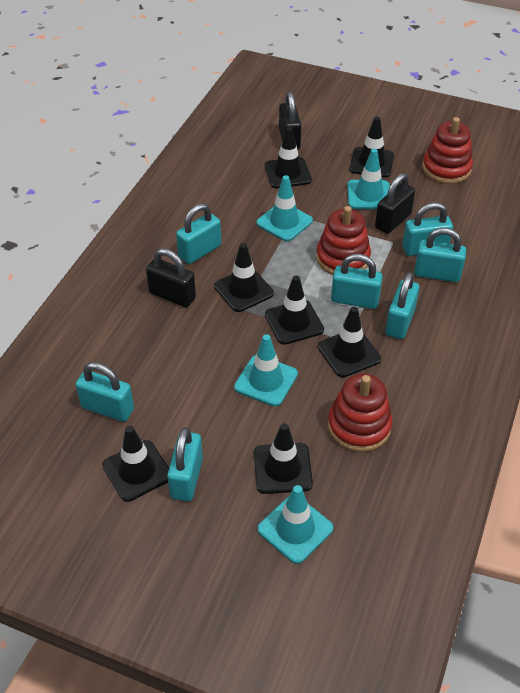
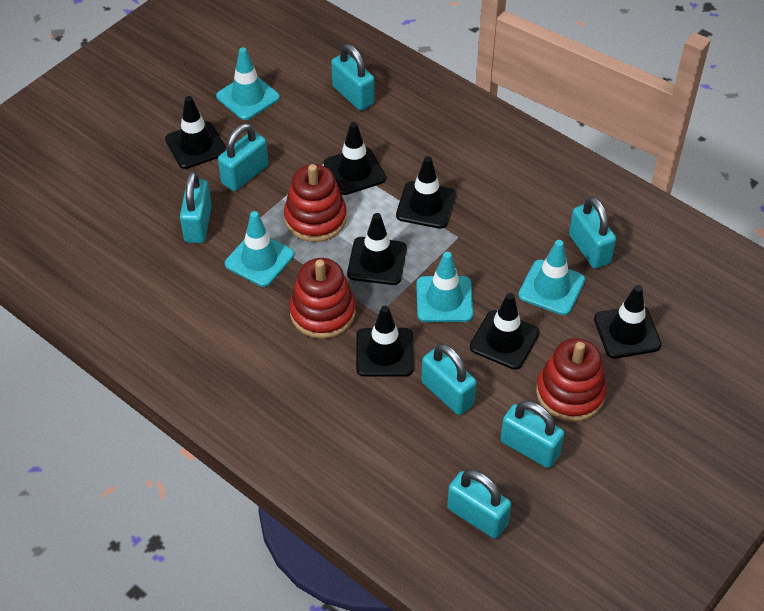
black padlock: 3 -> 0

